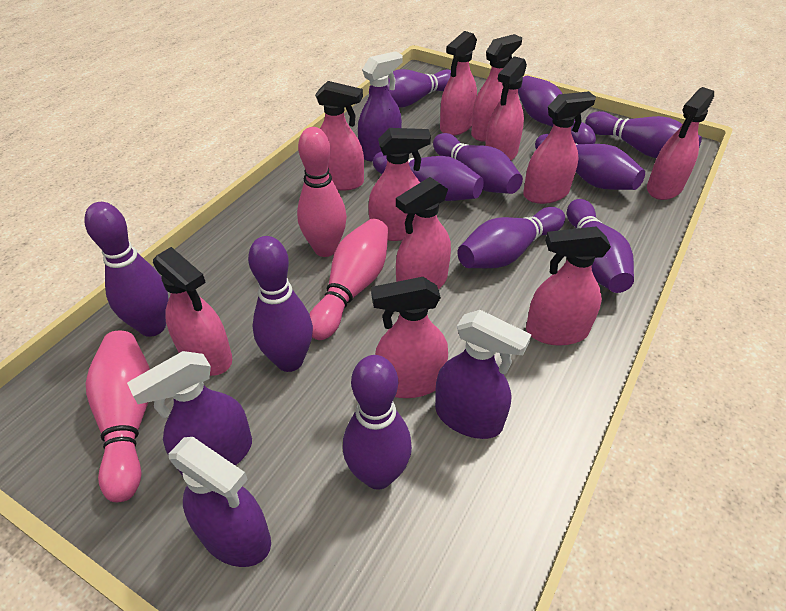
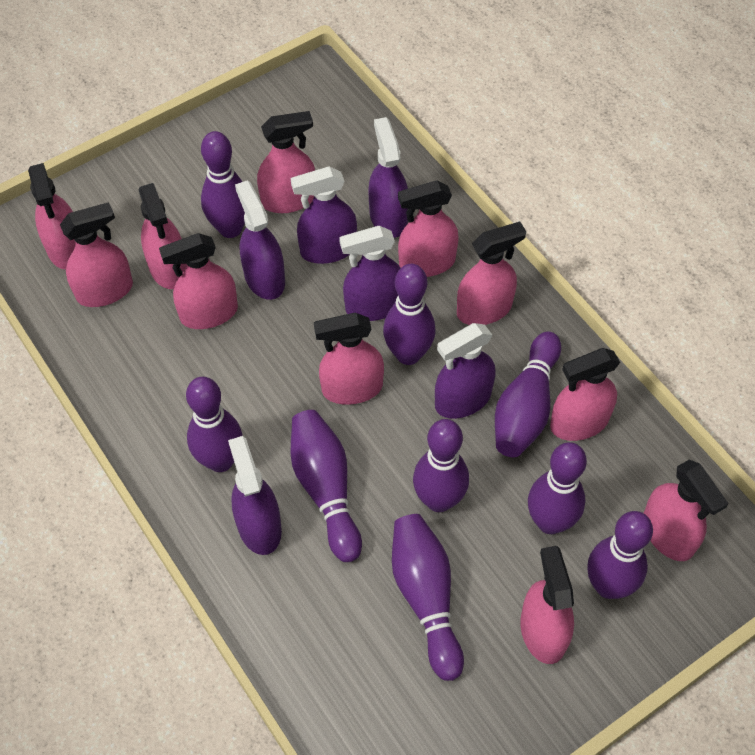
pink bowling pin: 3 -> 0
purple bowling pin: 11 -> 9
purple spray bottle: 4 -> 6

